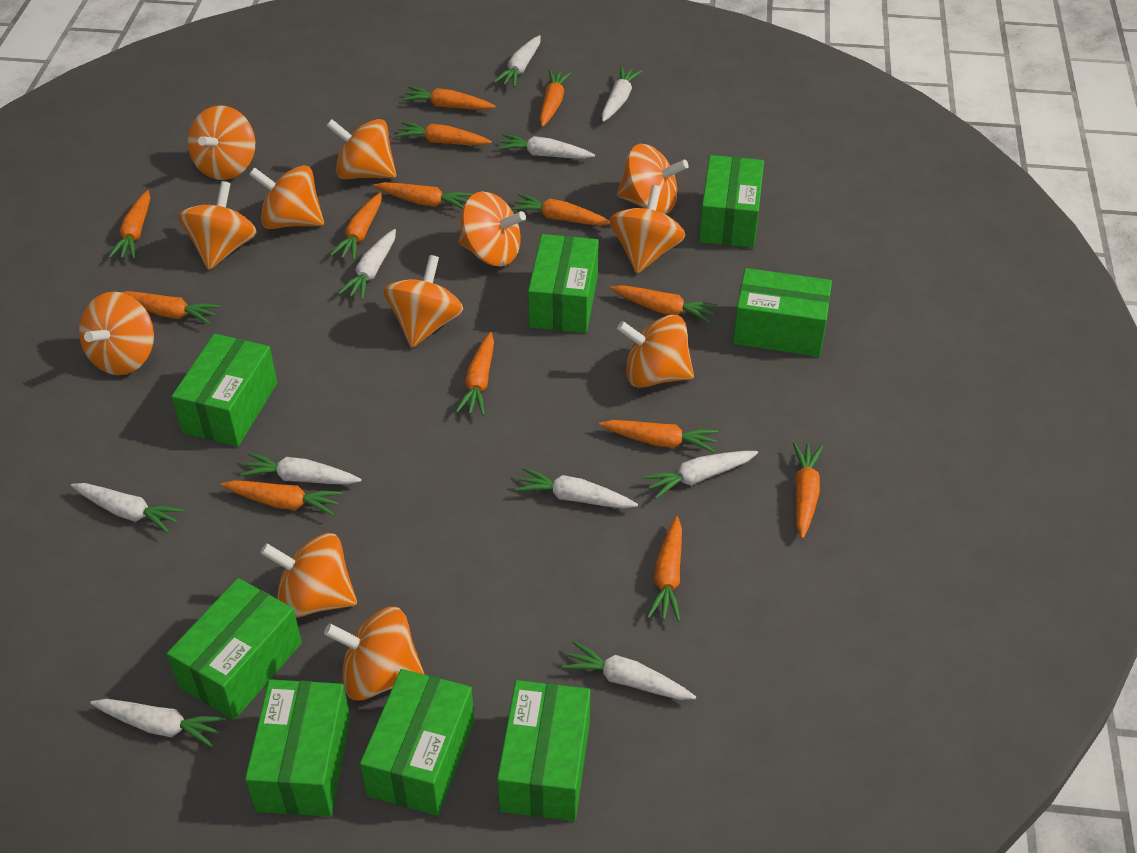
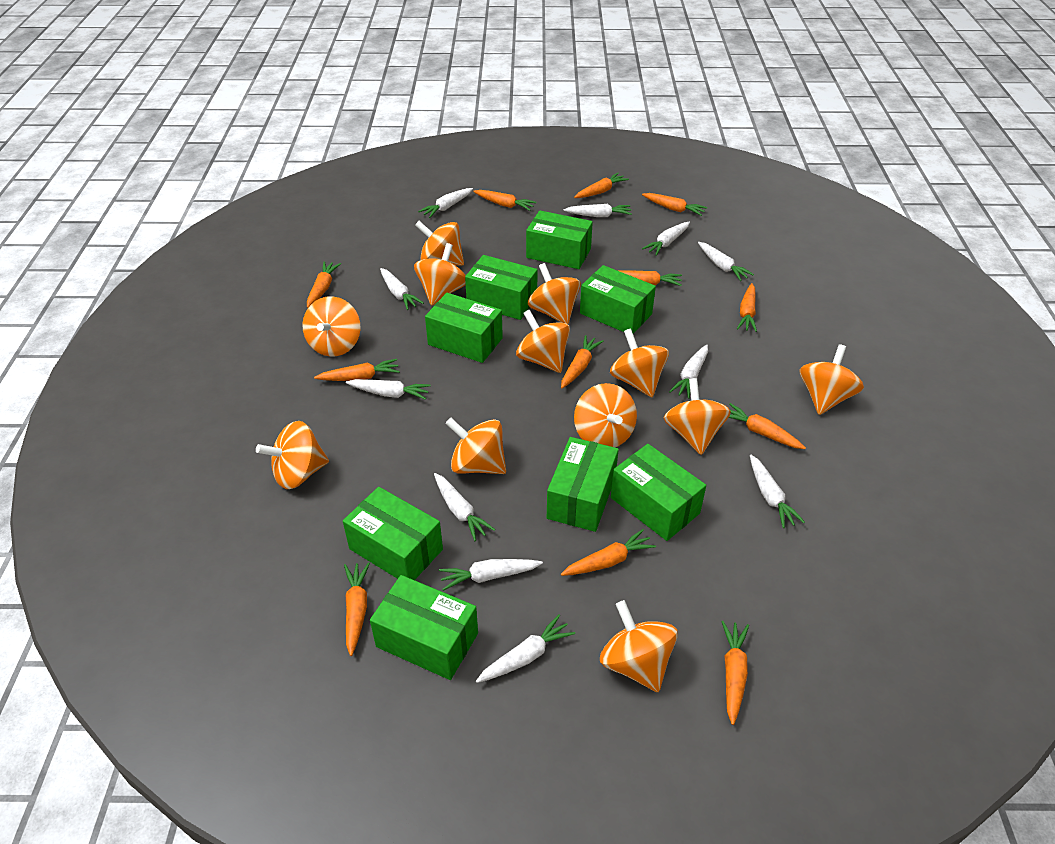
orange carrot: 14 -> 12
white carrot: 10 -> 11

